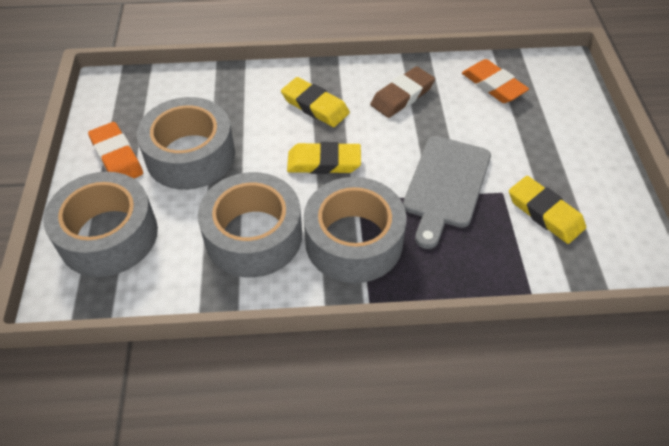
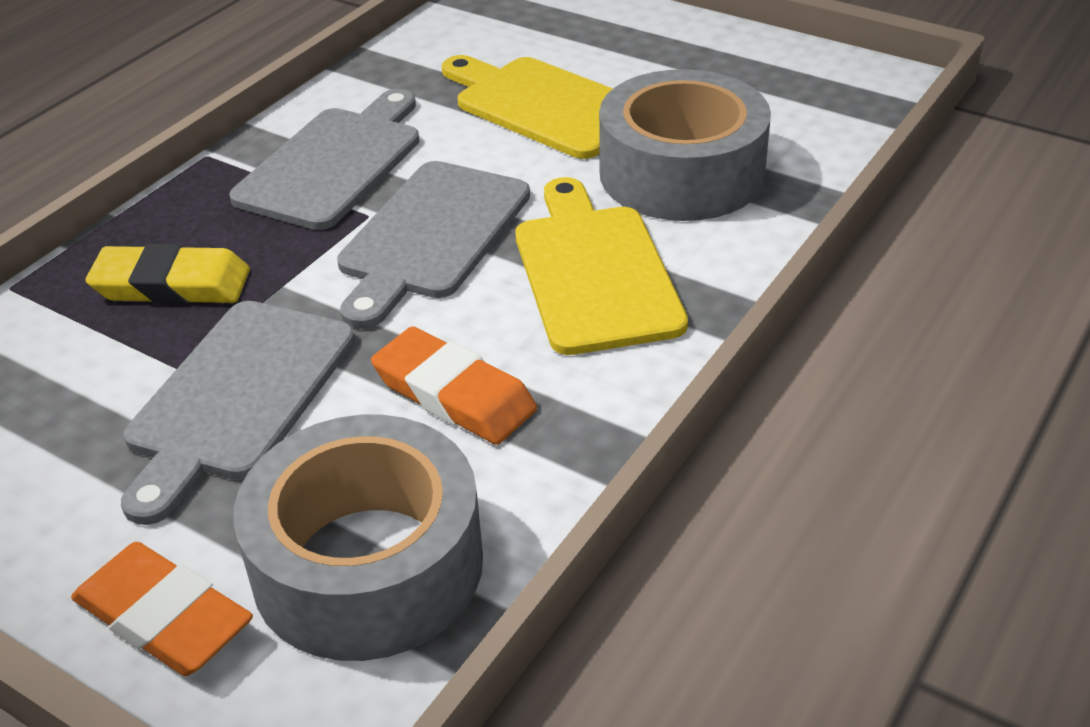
brown eraser: 1 -> 0
grey cutting board: 1 -> 3
grey tape: 4 -> 2
yellow cutting board: 0 -> 2
yellow eraser: 3 -> 1

